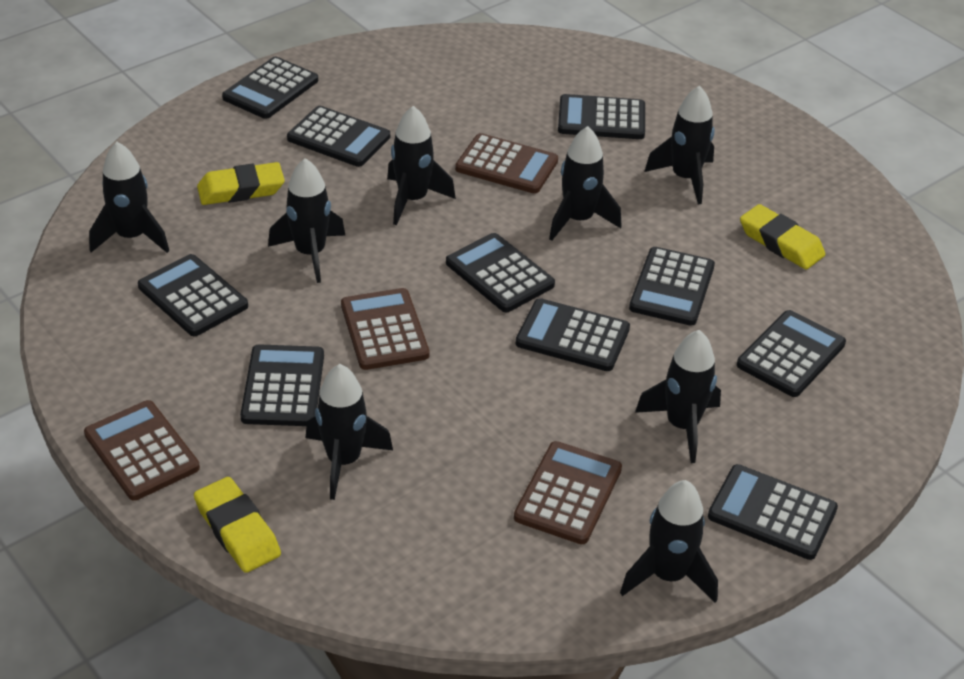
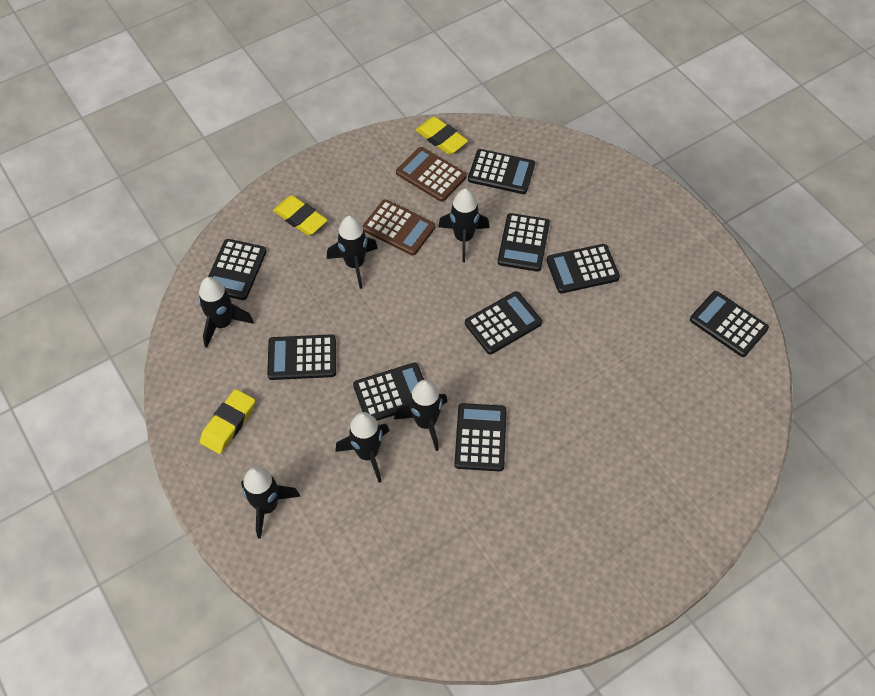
black calculator: 10 -> 9
black rocket: 8 -> 6
brown calculator: 4 -> 2

